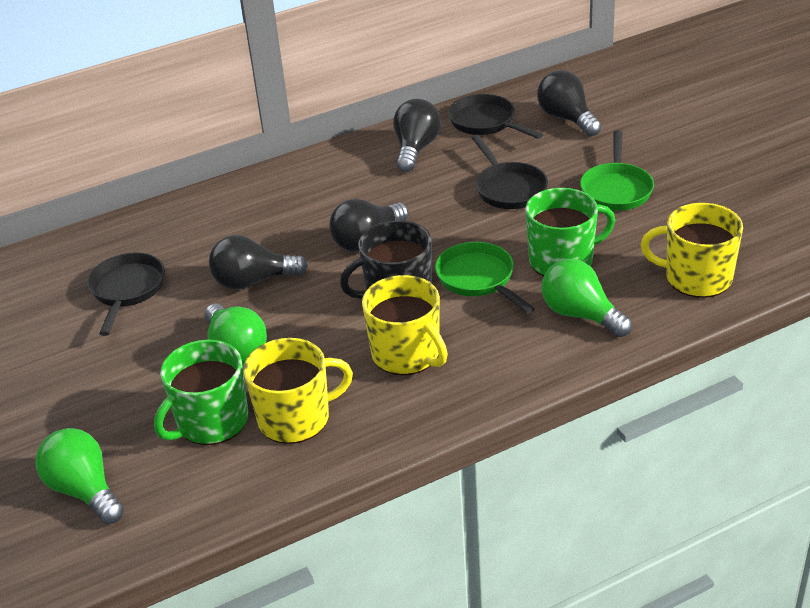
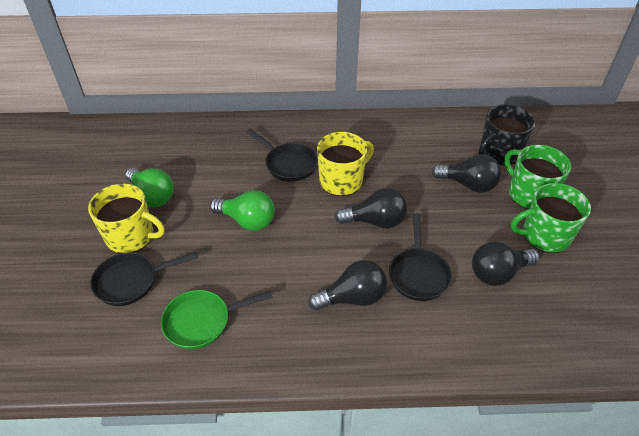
green light bulb: 3 -> 2
green pan: 2 -> 1
yellow mug: 3 -> 2

